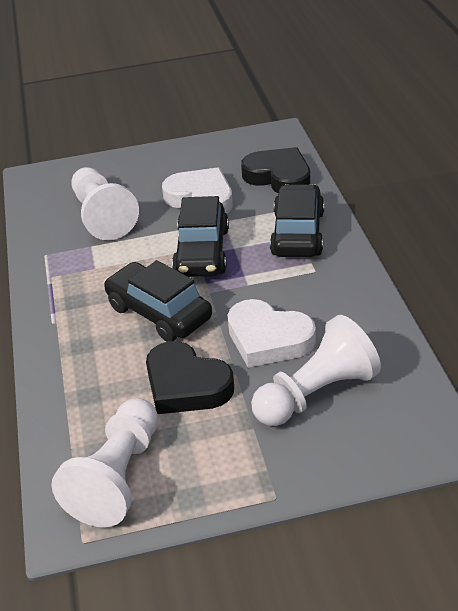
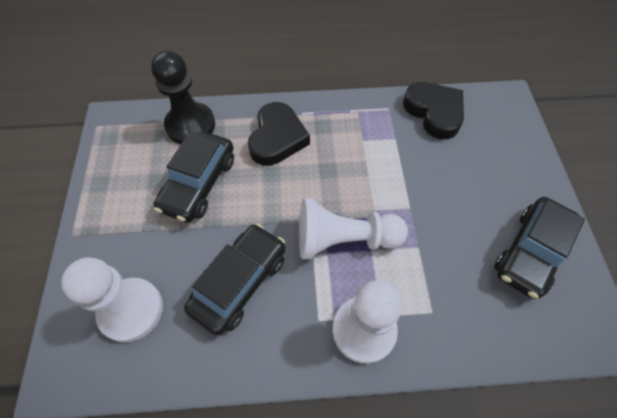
black pawn: 0 -> 1
white heart: 2 -> 0

